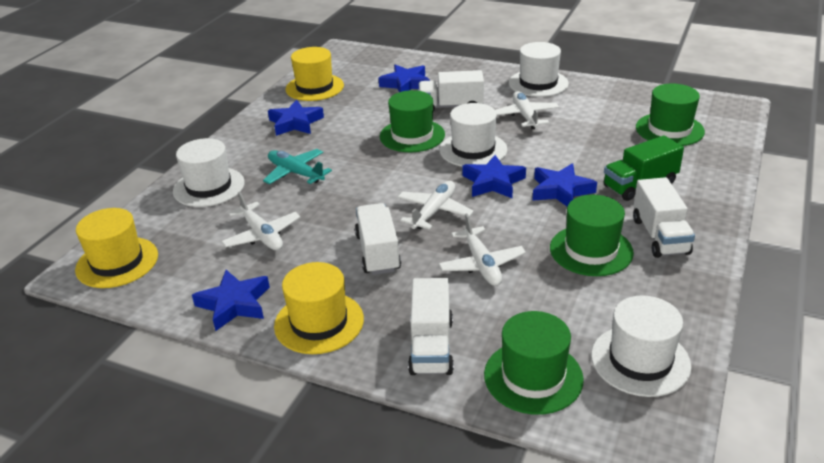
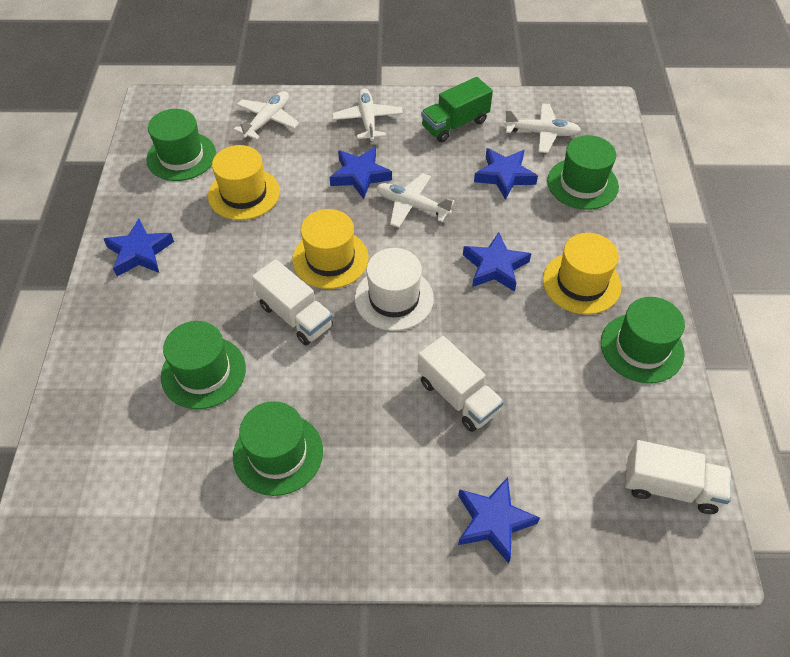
green hat: 4 -> 5
turquoise plane: 1 -> 0
white hat: 4 -> 1
white truck: 4 -> 3

